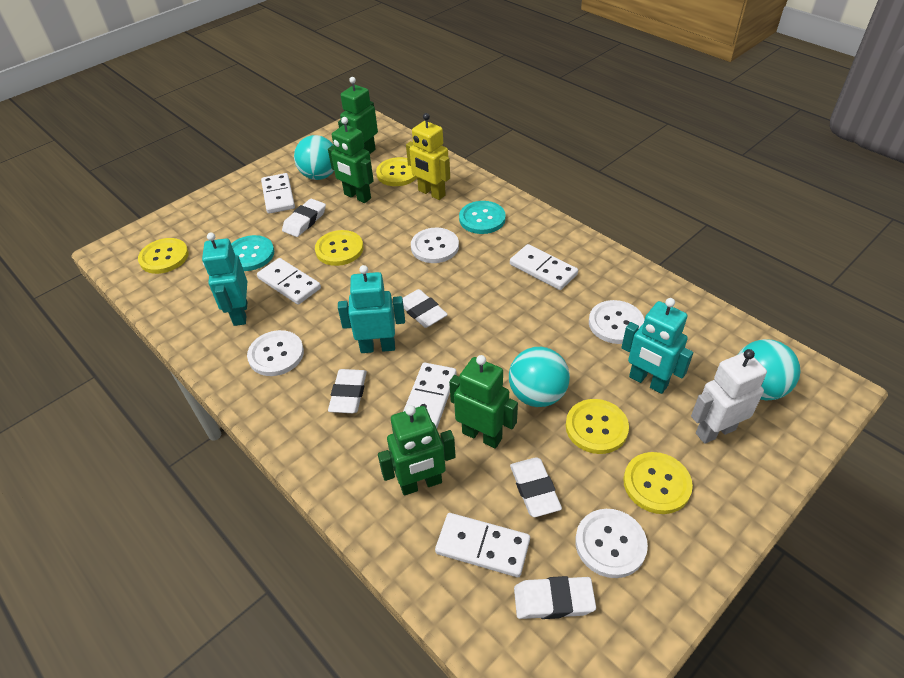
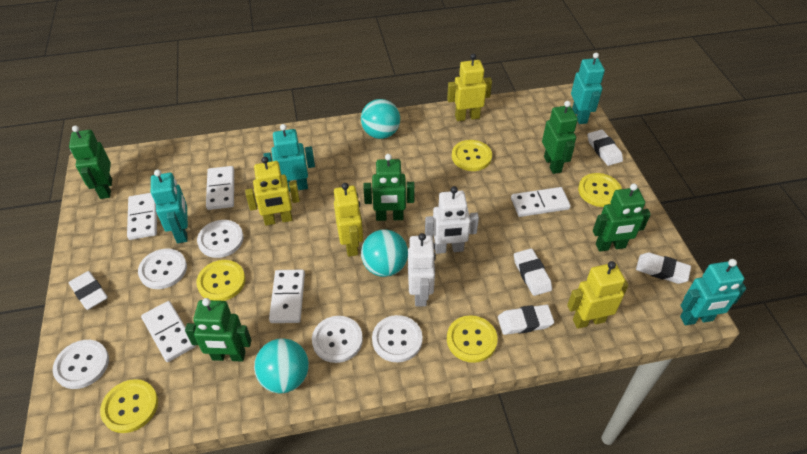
green robot: 4 -> 5
turquoise button: 2 -> 0
turquoise robot: 3 -> 4
white button: 4 -> 5
white robot: 1 -> 2
yellow robot: 1 -> 4

